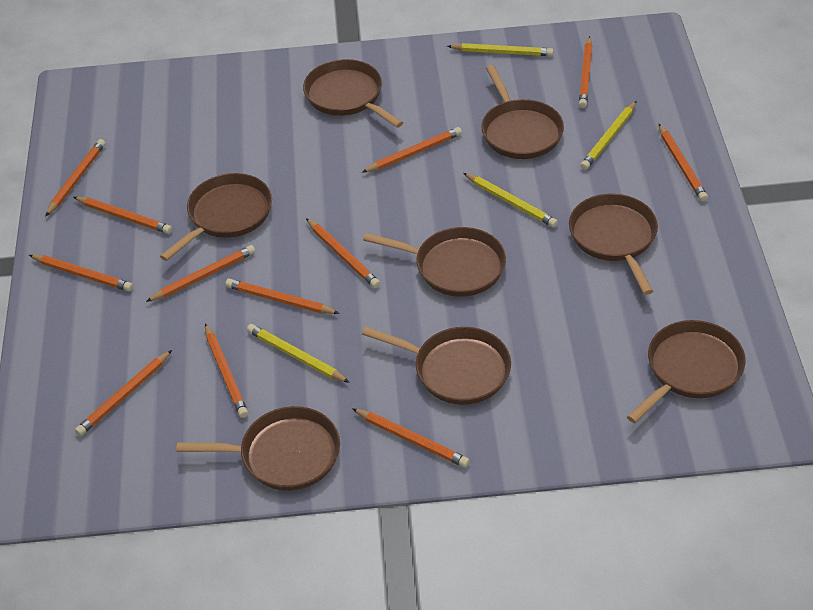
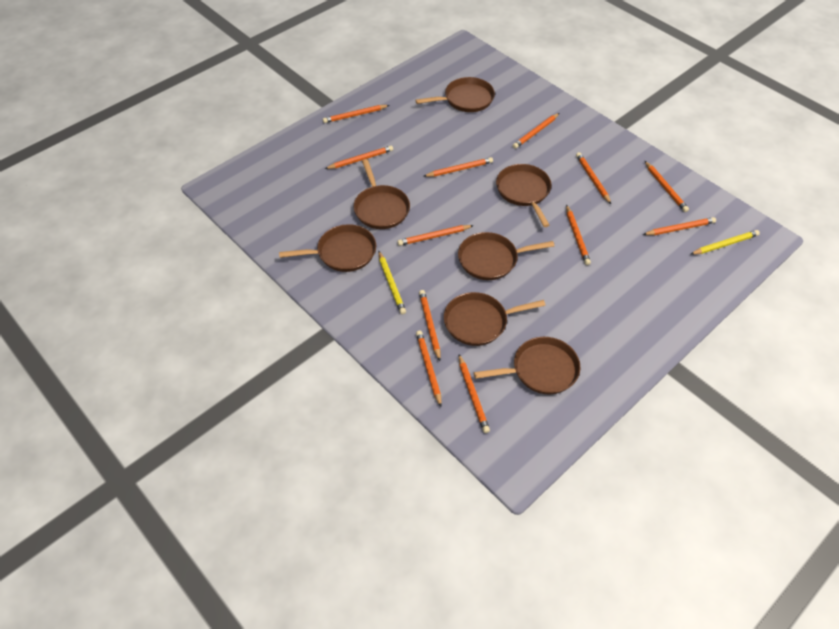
brown pan: 8 -> 7
yellow pencil: 4 -> 2

